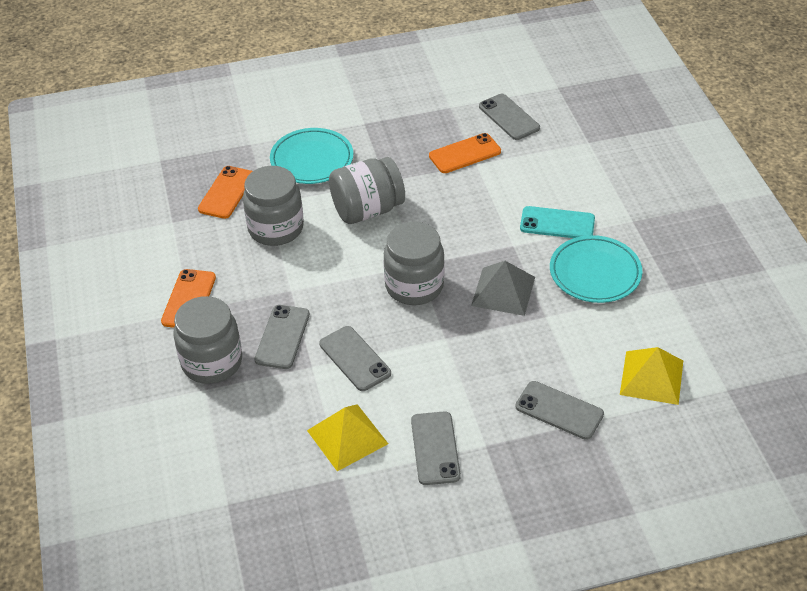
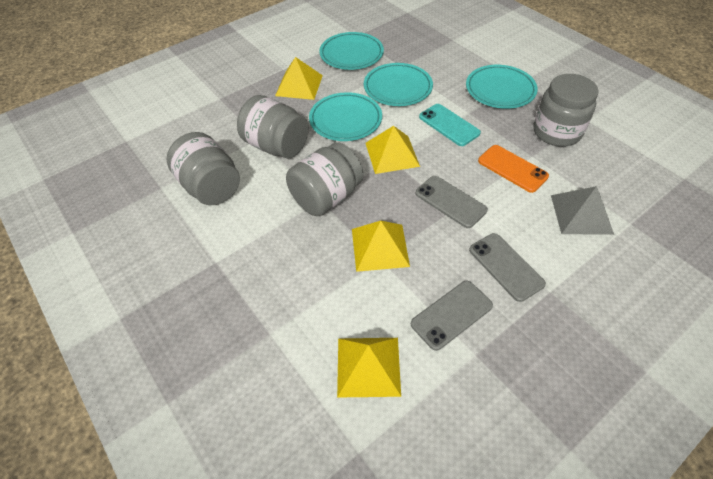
grey phone: 5 -> 3
orange phone: 3 -> 1
turquoise plate: 2 -> 4
yellow pyramid: 2 -> 4

